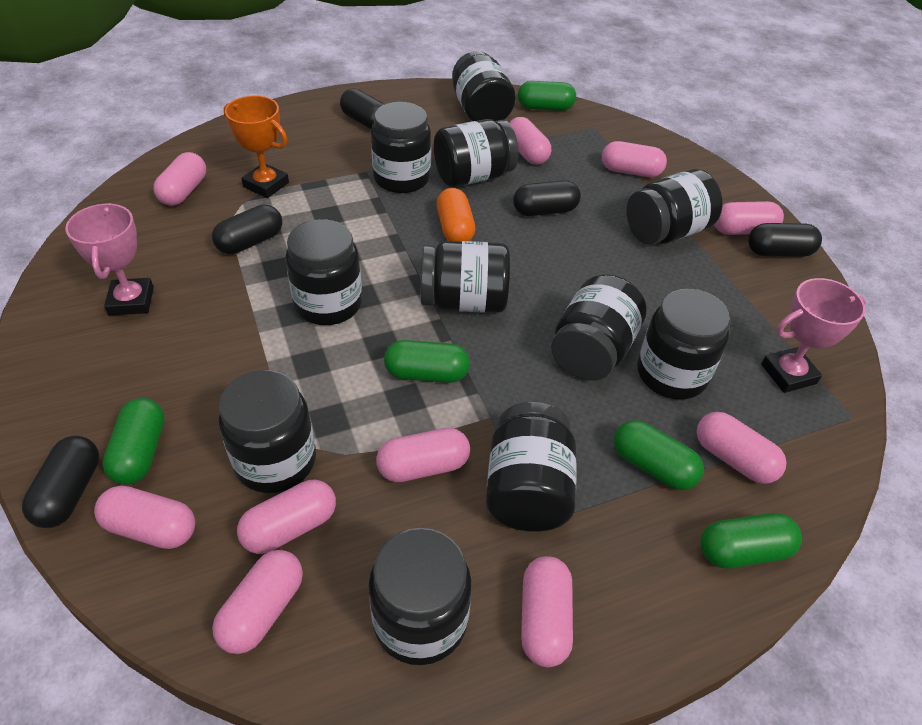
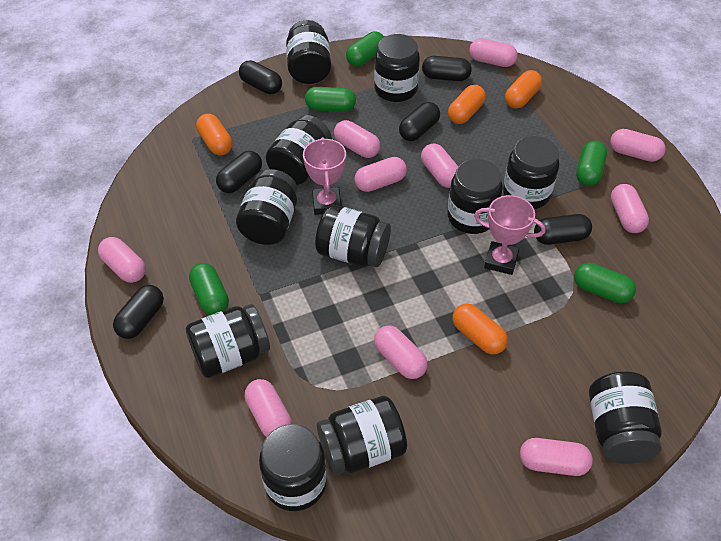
black capsule: 5 -> 6
orange capsule: 1 -> 4
orange trophy: 1 -> 0

